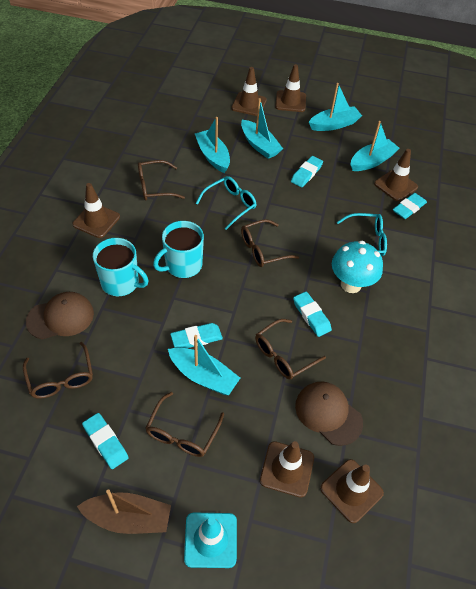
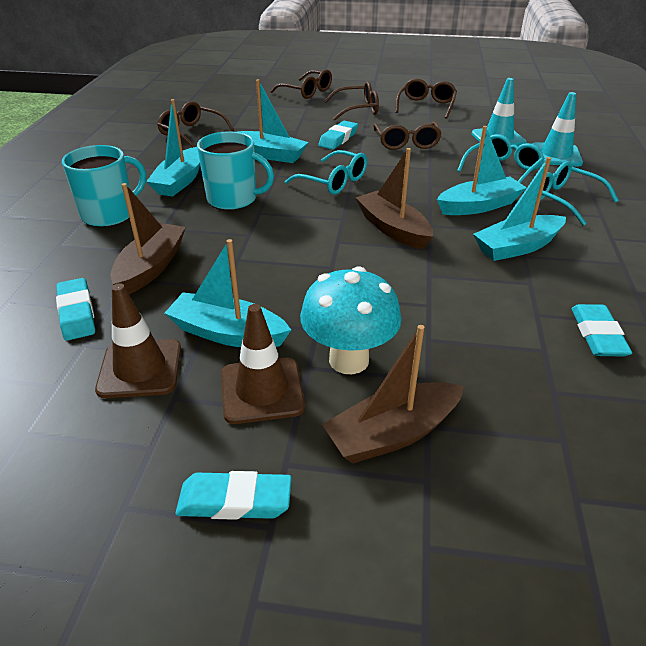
brown boat: 1 -> 3
brown cap: 2 -> 0
brown traffic cone: 6 -> 2
turquoise eraser: 5 -> 4
turquoise glasses: 2 -> 3
turquoise traffic cone: 1 -> 2

